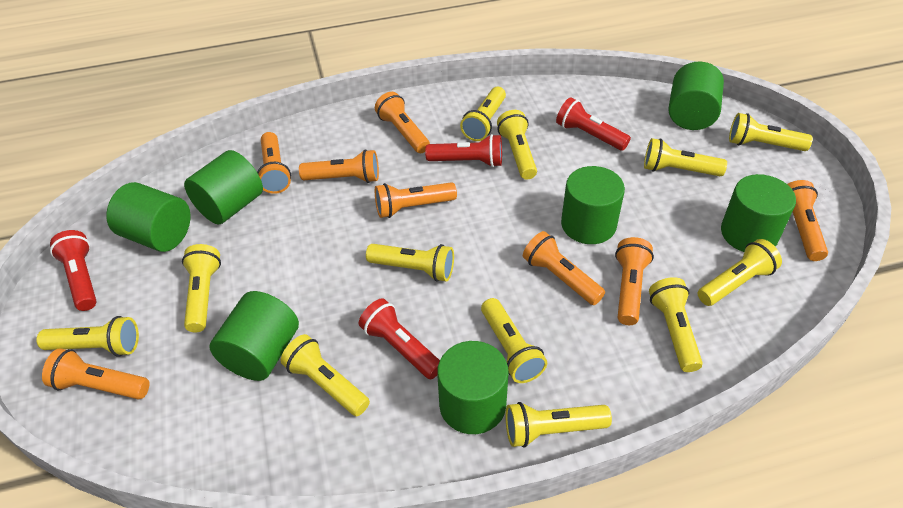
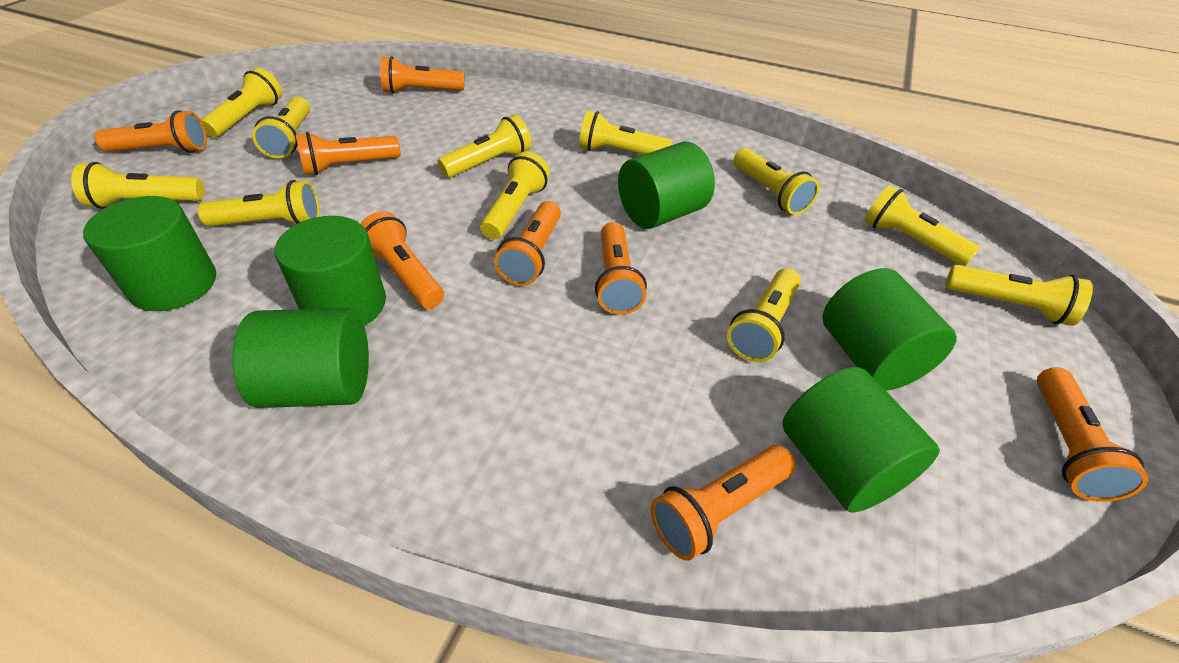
green cylinder: 7 -> 6
red flashlight: 4 -> 0
yellow flashlight: 12 -> 11

